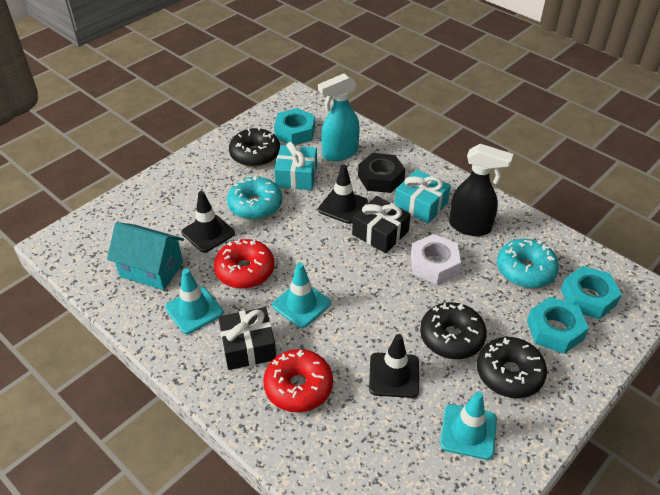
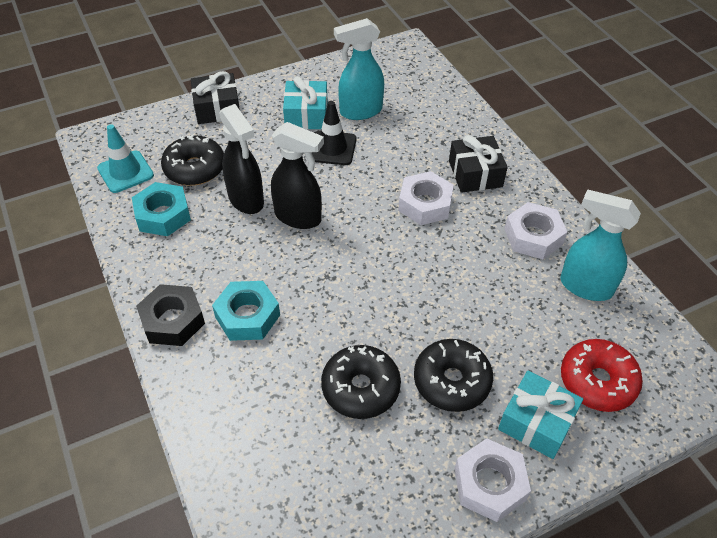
black spray bottle: 1 -> 2
black traffic cone: 3 -> 1
red donut: 2 -> 1
turquoise donut: 2 -> 0
turquoise house: 1 -> 0
turquoise nut: 3 -> 2
turquoise spray bottle: 1 -> 2
turquoise traffic cone: 3 -> 1
white nut: 1 -> 3

